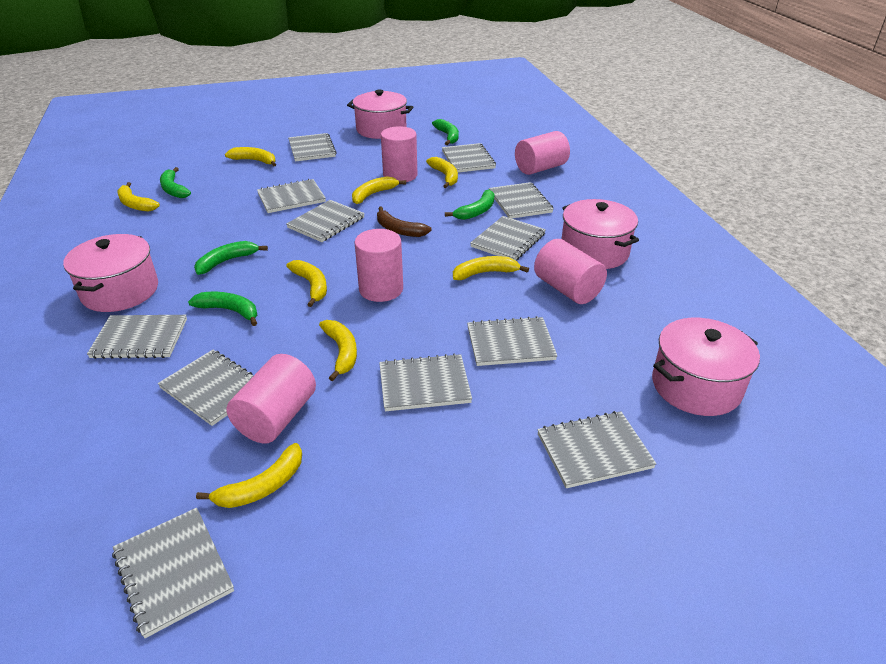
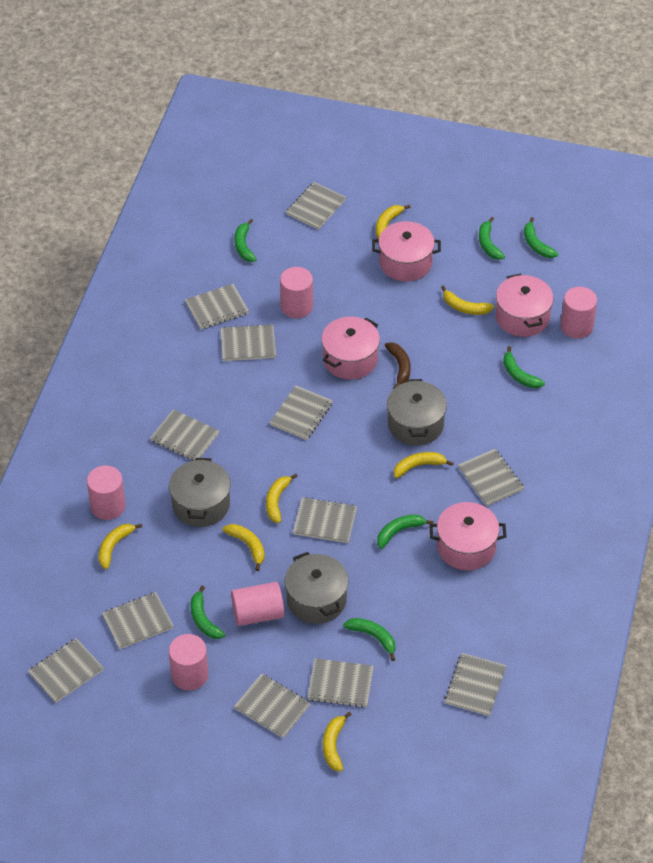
green banana: 5 -> 7
grey pot: 0 -> 3
yellow banana: 8 -> 7

